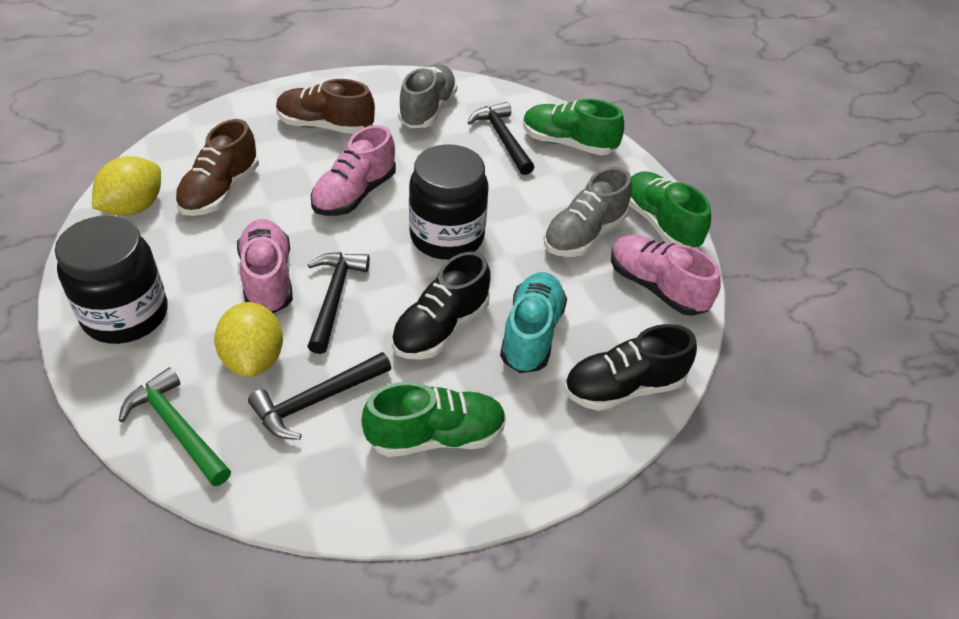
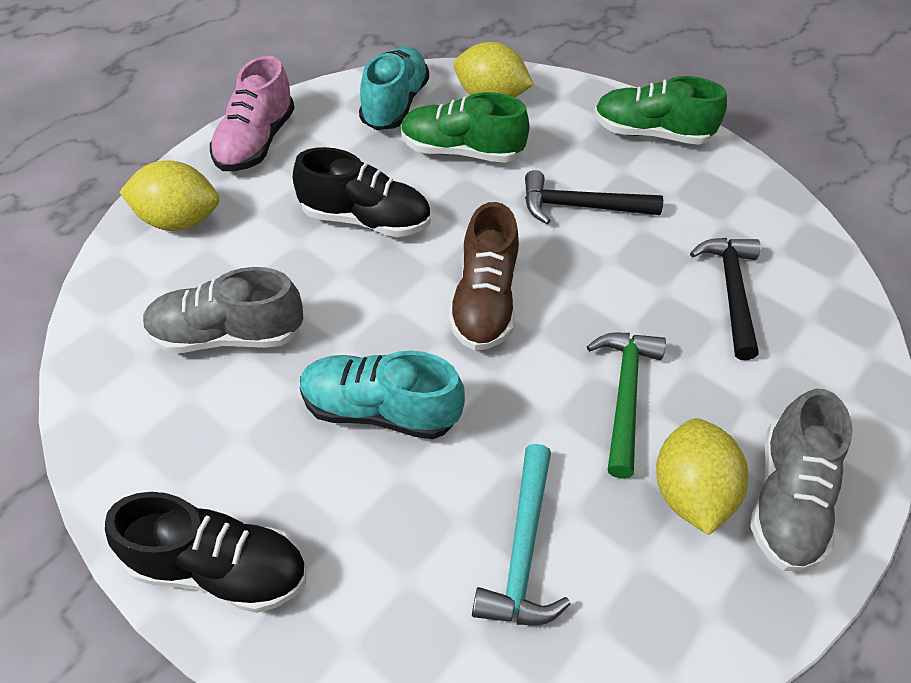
black hammer: 3 -> 2
black jar: 2 -> 0
brown shoe: 2 -> 1
green shoe: 3 -> 2
pink shoe: 3 -> 1
turquoise hammer: 0 -> 1
turquoise shoe: 1 -> 2
yellow lemon: 2 -> 3

